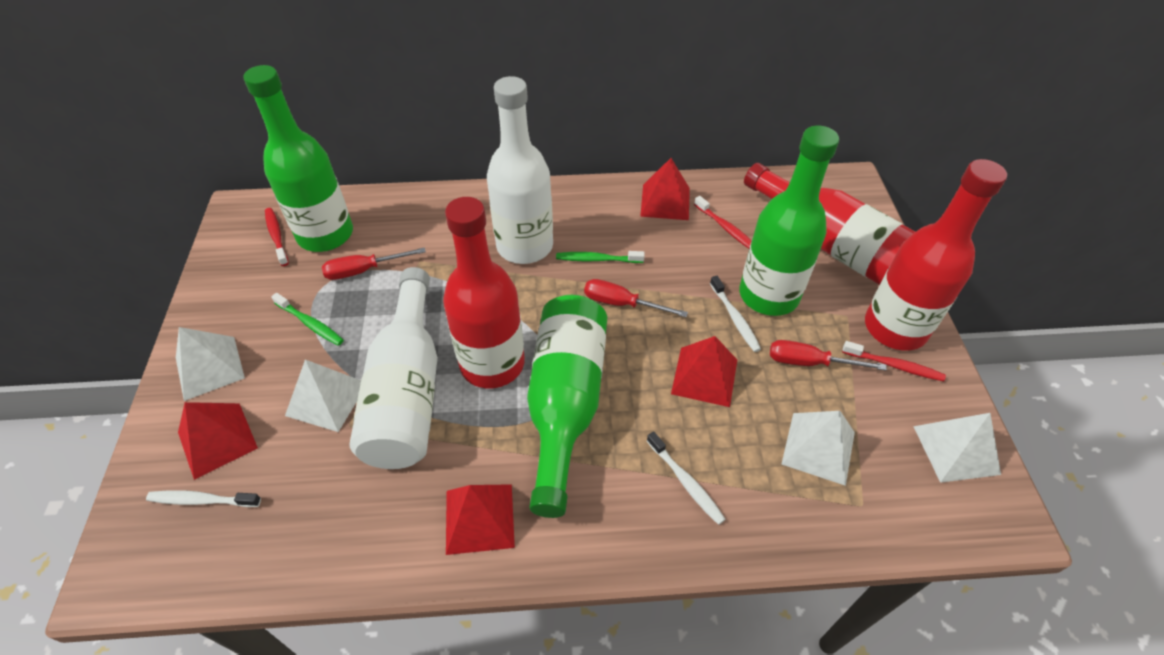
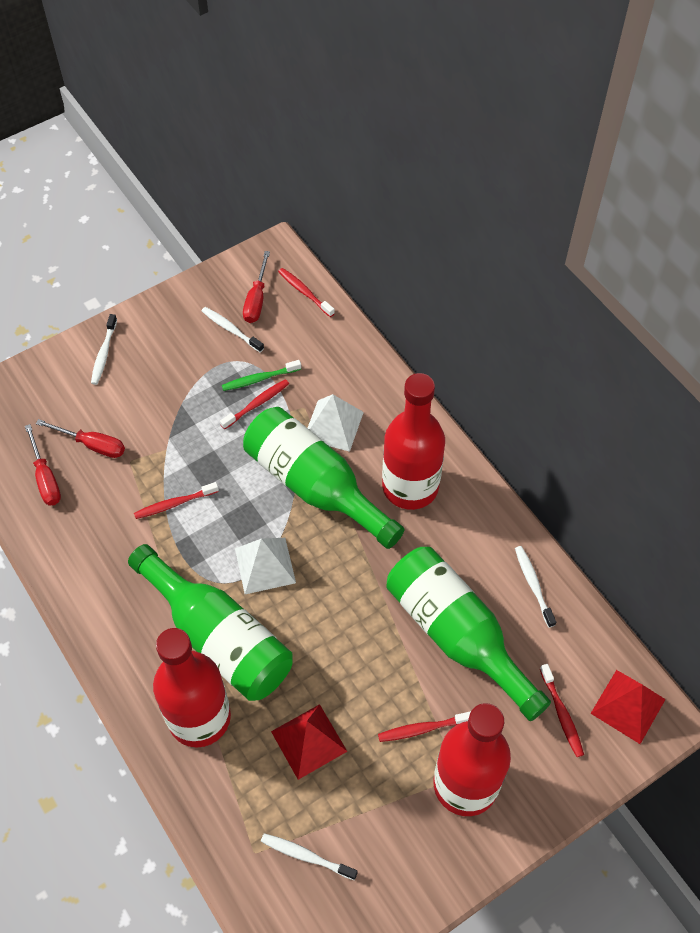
green toothbrush: 2 -> 1
red pyramid: 4 -> 2
red toothbrush: 3 -> 5
white bottle: 2 -> 0
white pyramid: 4 -> 2
white toothbrush: 3 -> 4

